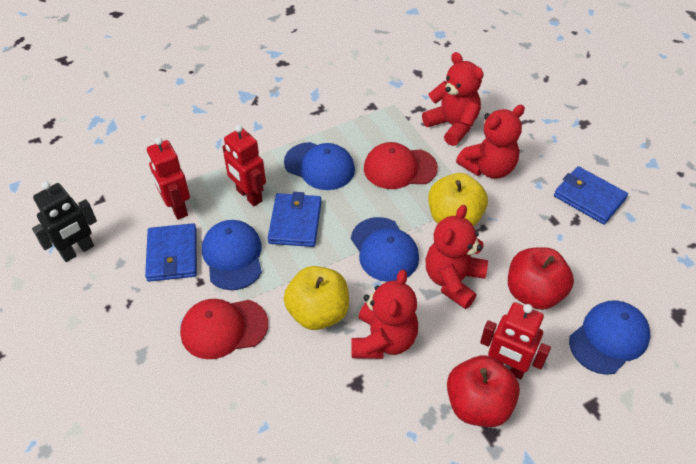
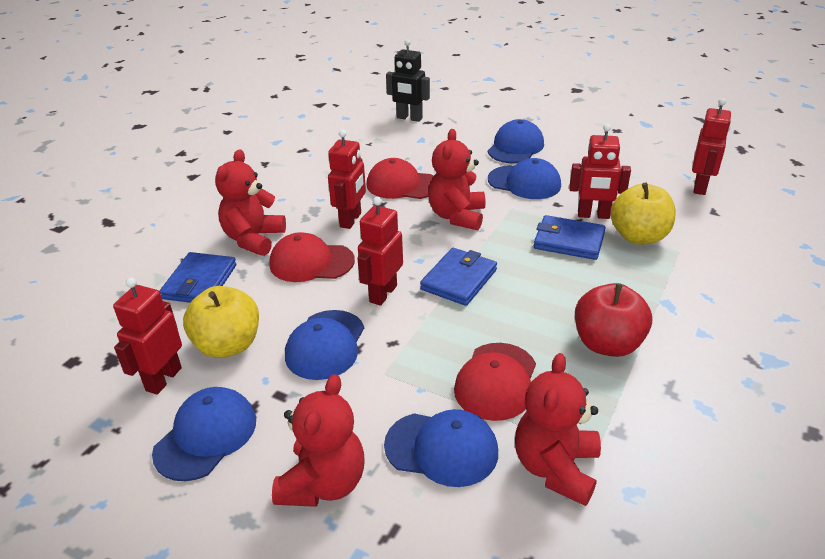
blue cap: 4 -> 5
red apple: 2 -> 1
red cap: 2 -> 3
red robot: 3 -> 5

